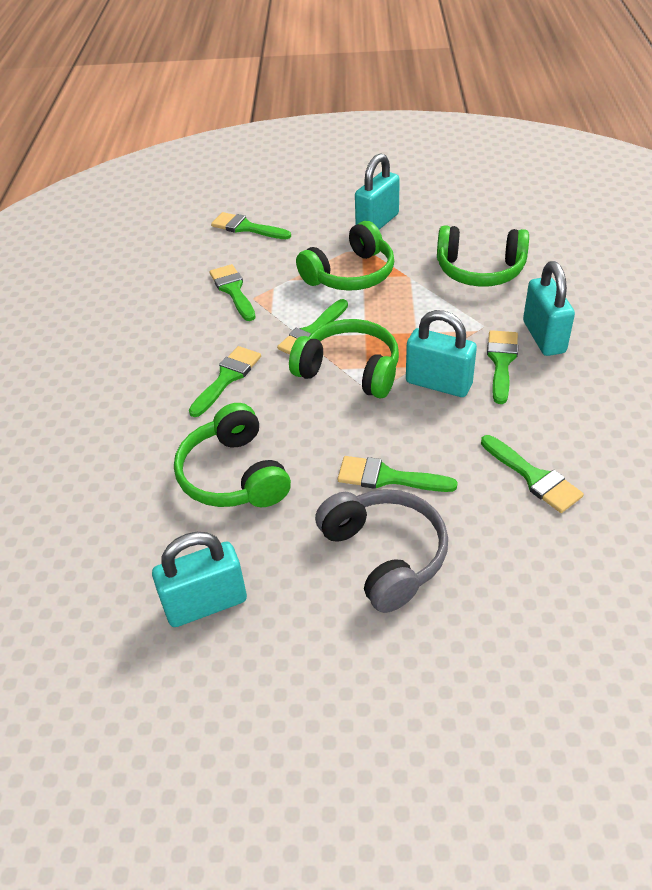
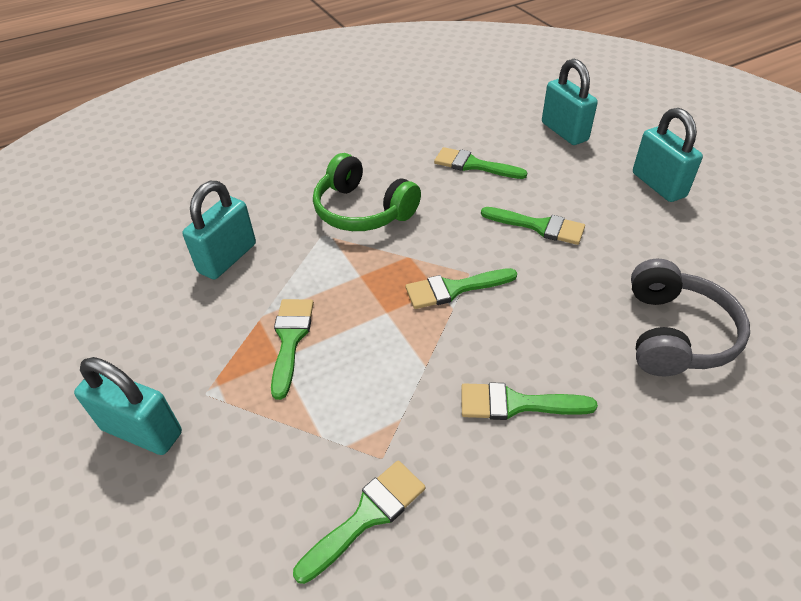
green brush: 7 -> 6
green headphones: 4 -> 1

